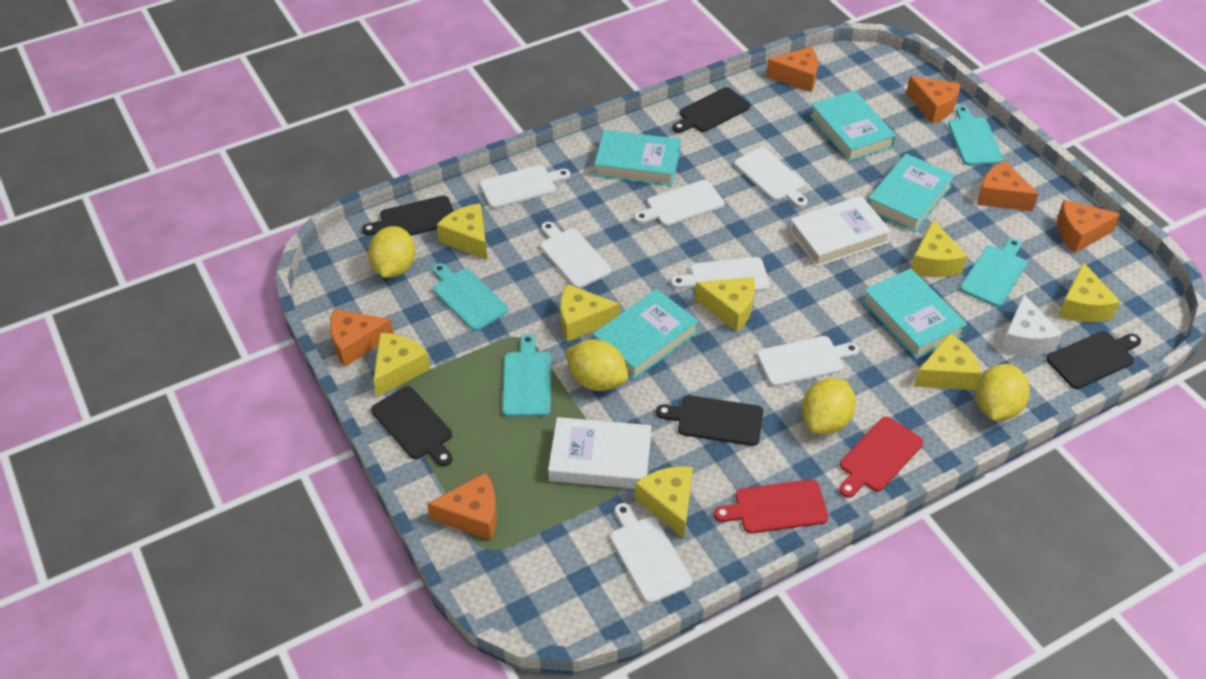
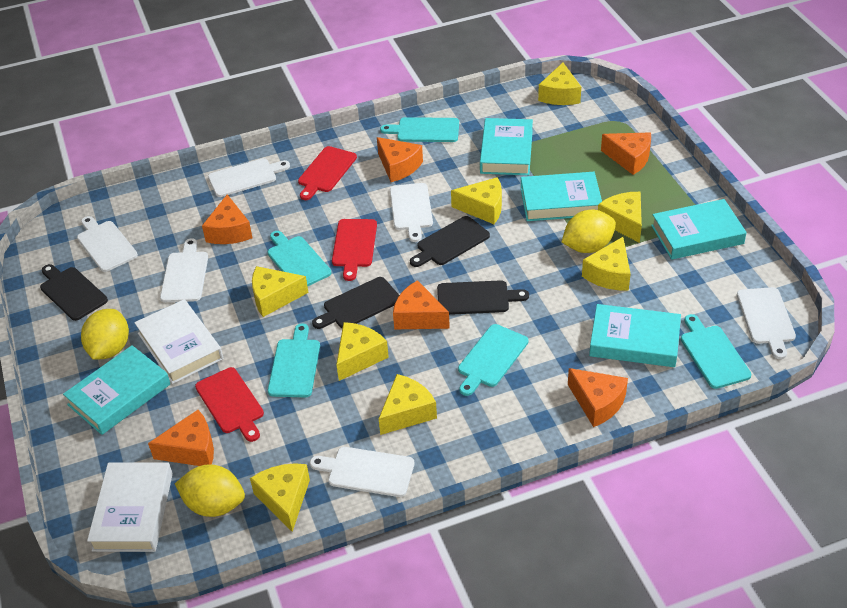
black cutting board: 5 -> 4
red cutting board: 2 -> 3
turquoise cutting board: 4 -> 5
white cheese: 1 -> 0
white cutting board: 7 -> 6
yellow lemon: 4 -> 3

